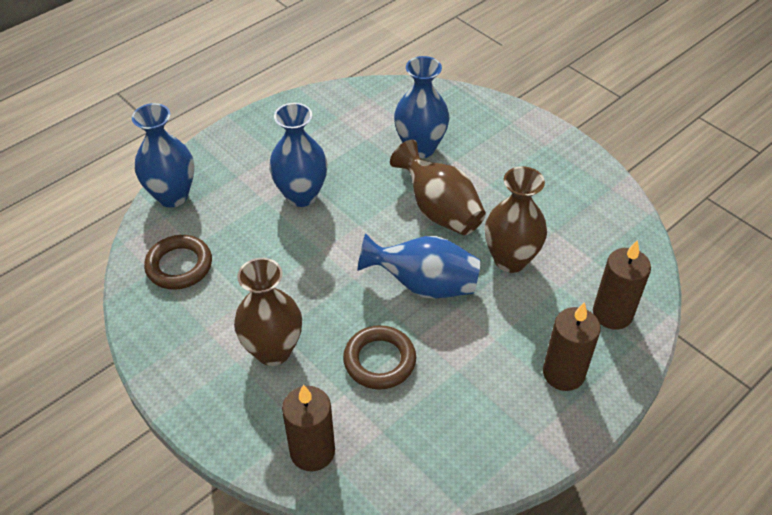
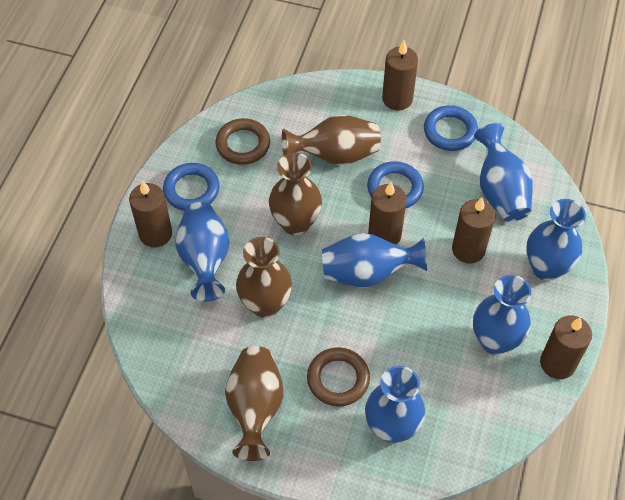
blue ring: 0 -> 3
blue vase: 4 -> 6
brown candle: 3 -> 5
brown vase: 3 -> 4

